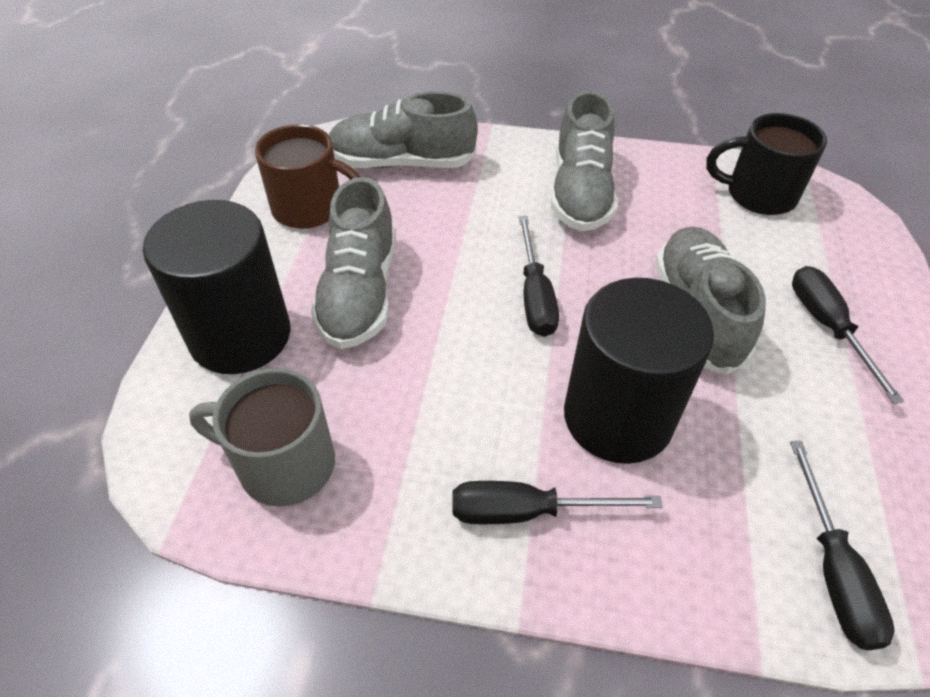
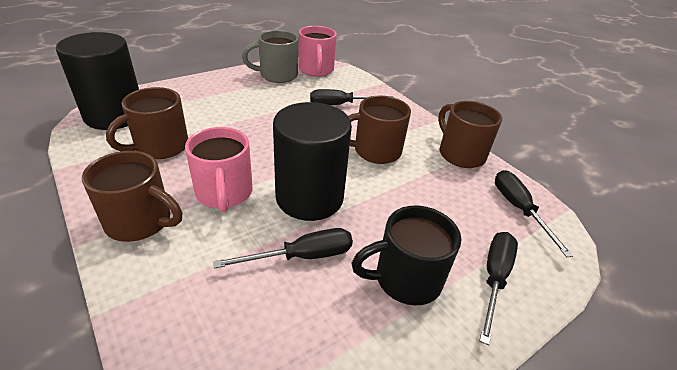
brown mug: 1 -> 4
grey shoe: 4 -> 0
pink mug: 0 -> 2

